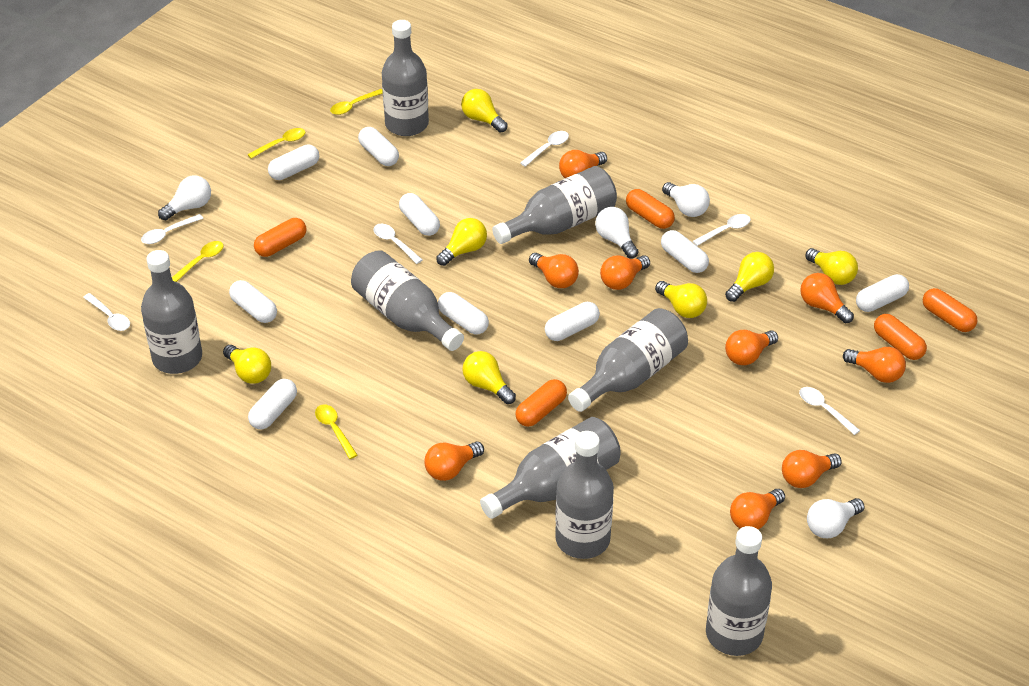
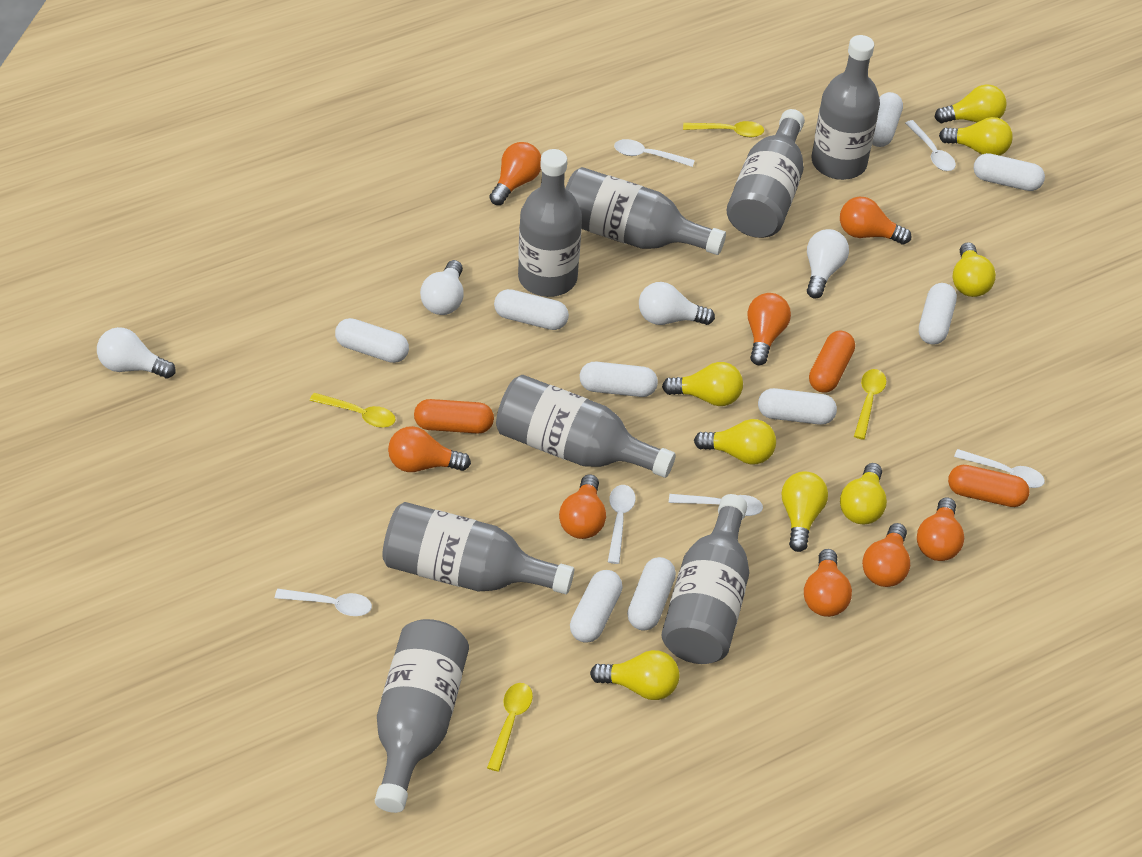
orange capsule: 5 -> 3
orange light bulb: 9 -> 8
yellow light bulb: 7 -> 8

